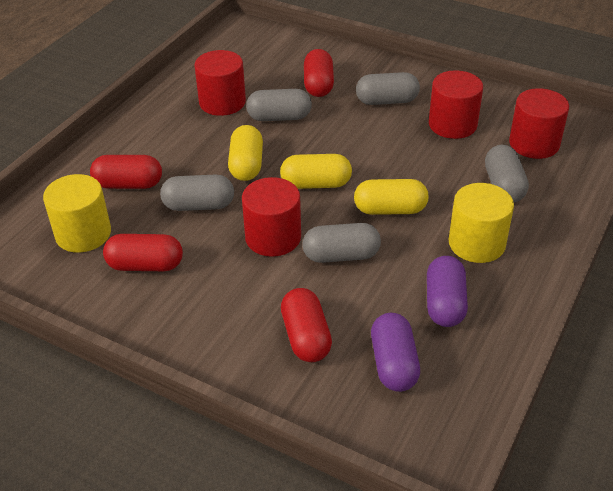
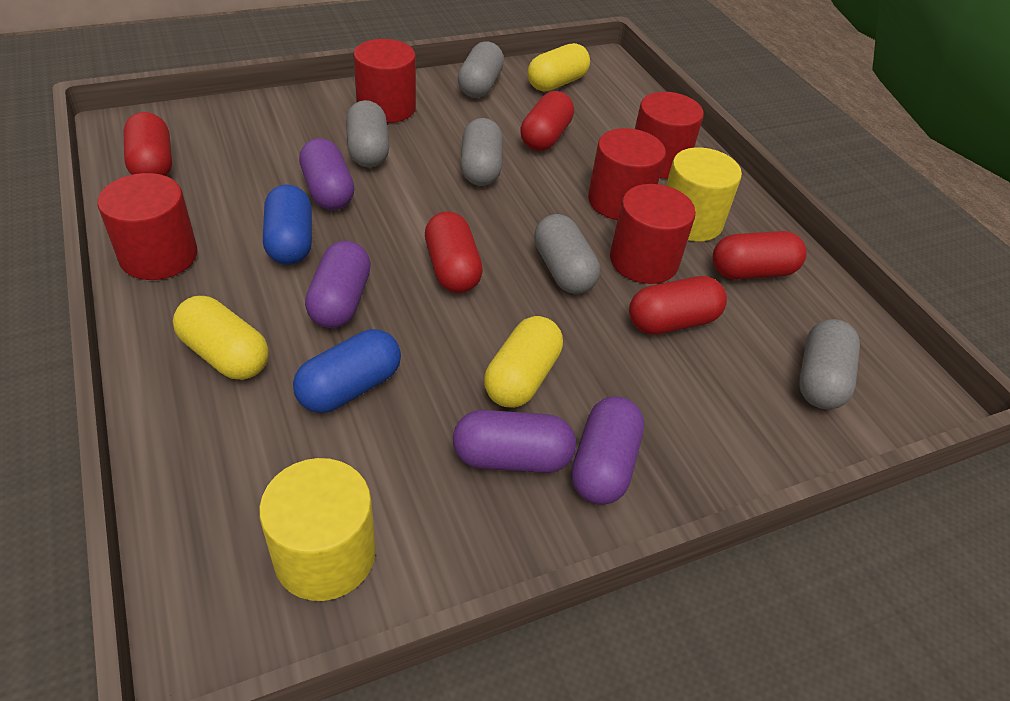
blue capsule: 0 -> 2
purple capsule: 2 -> 4
red capsule: 4 -> 5
red cylinder: 4 -> 5

